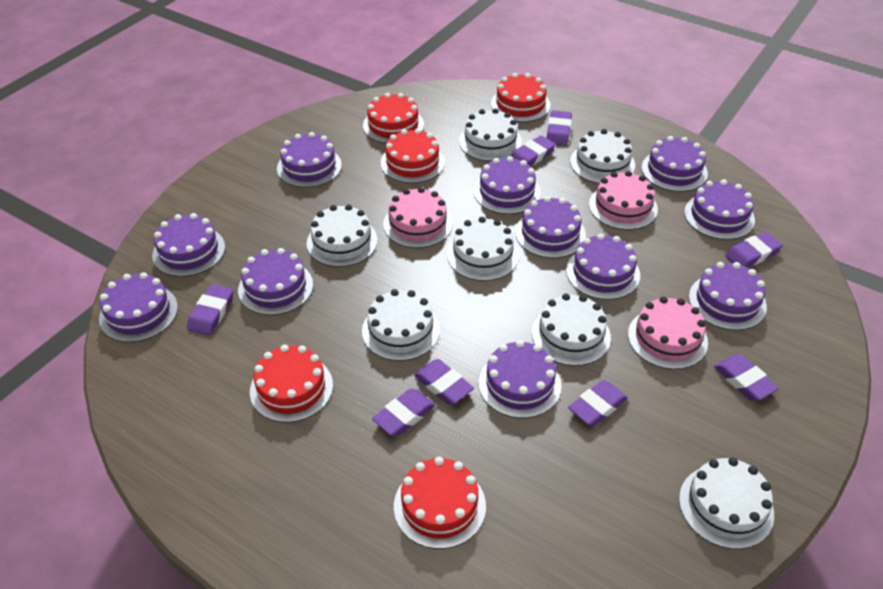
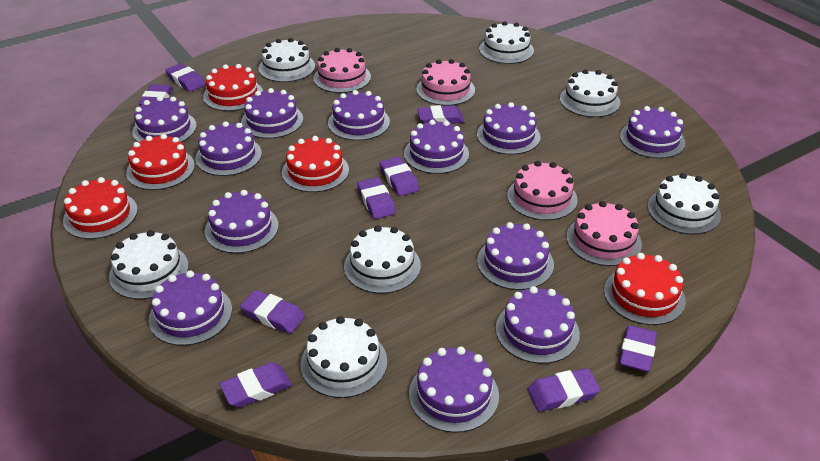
pink cake: 3 -> 4
purple cake: 11 -> 12
purple eraser: 8 -> 9

